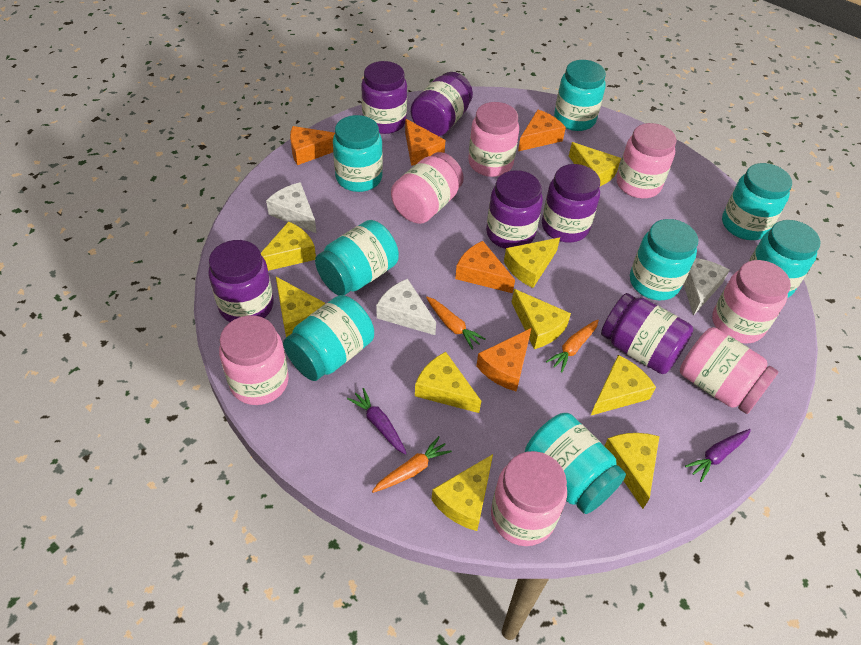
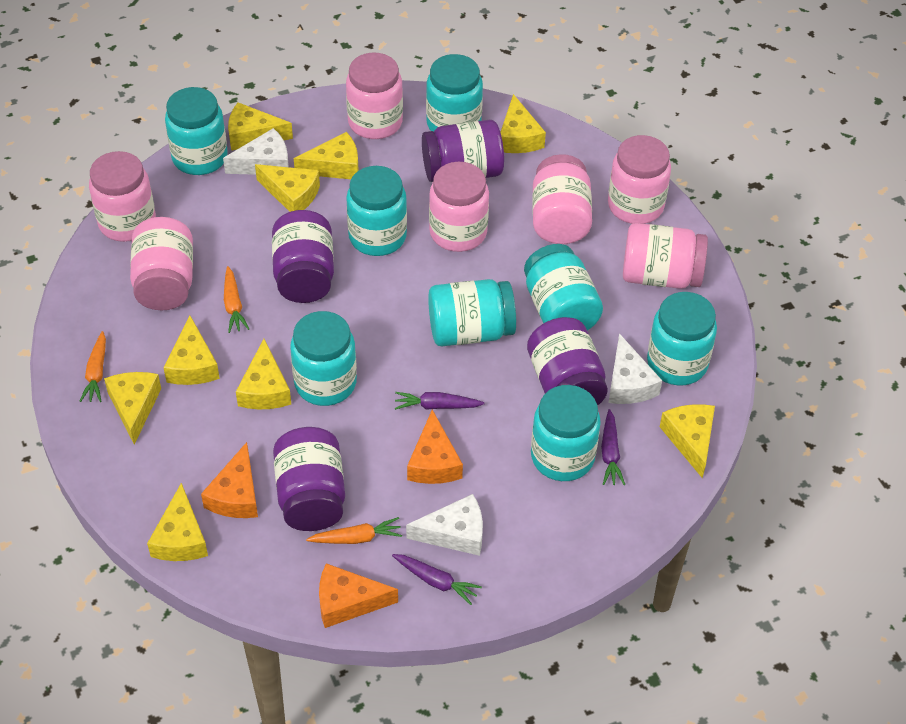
orange cheese: 5 -> 3
purple carrot: 2 -> 3
purple jar: 6 -> 4

